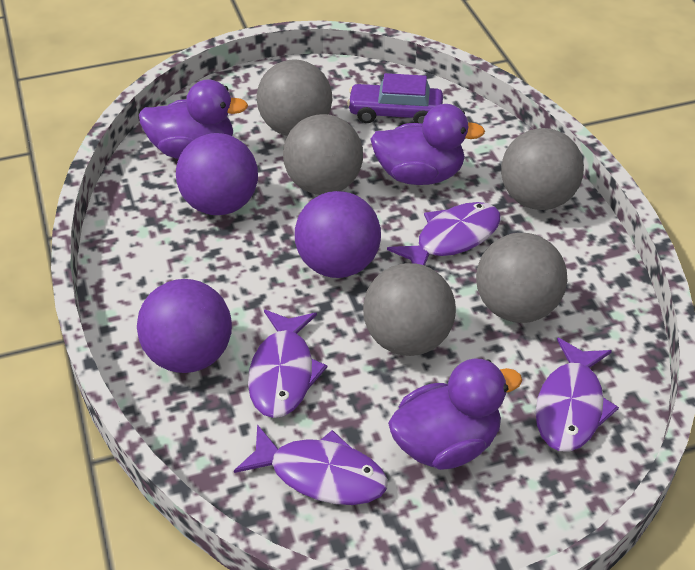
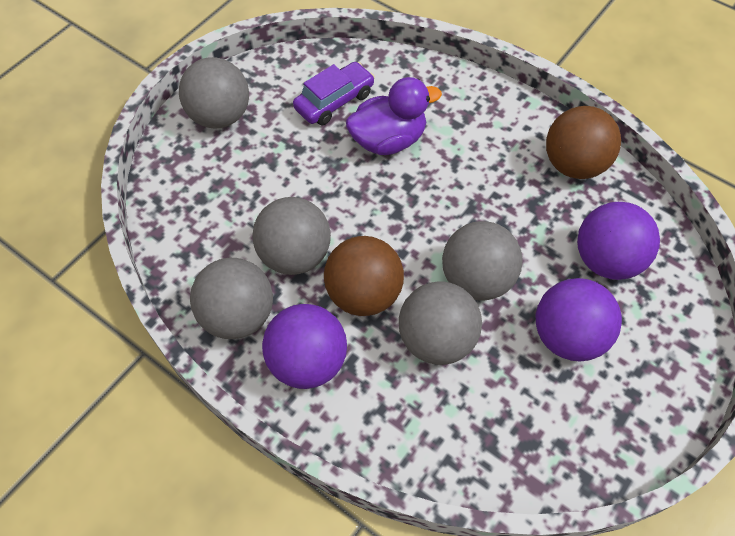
brown ball: 0 -> 2
purple duck: 3 -> 1
purple fish: 4 -> 0

